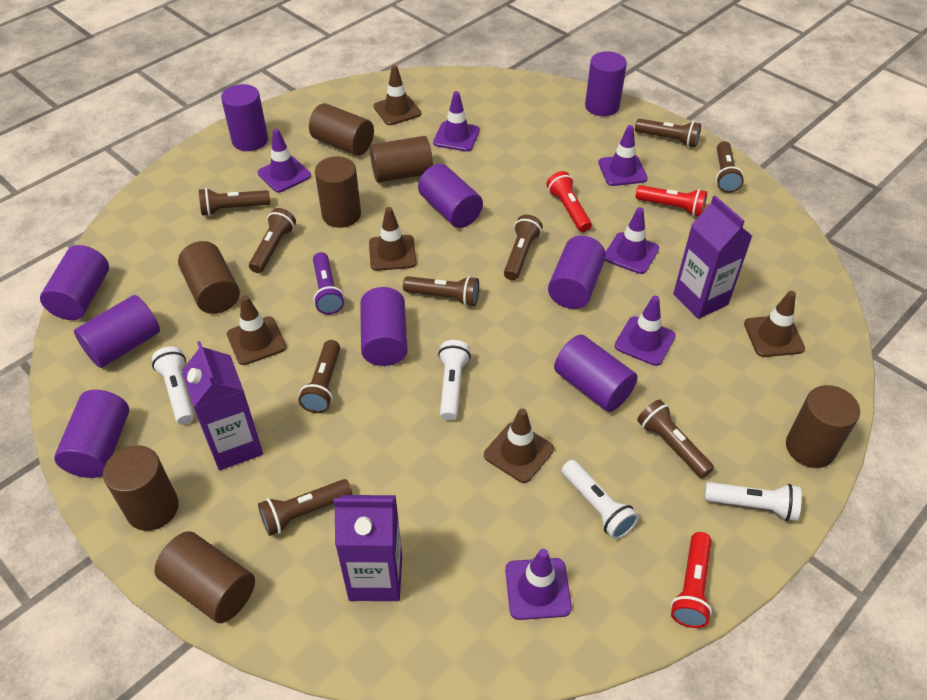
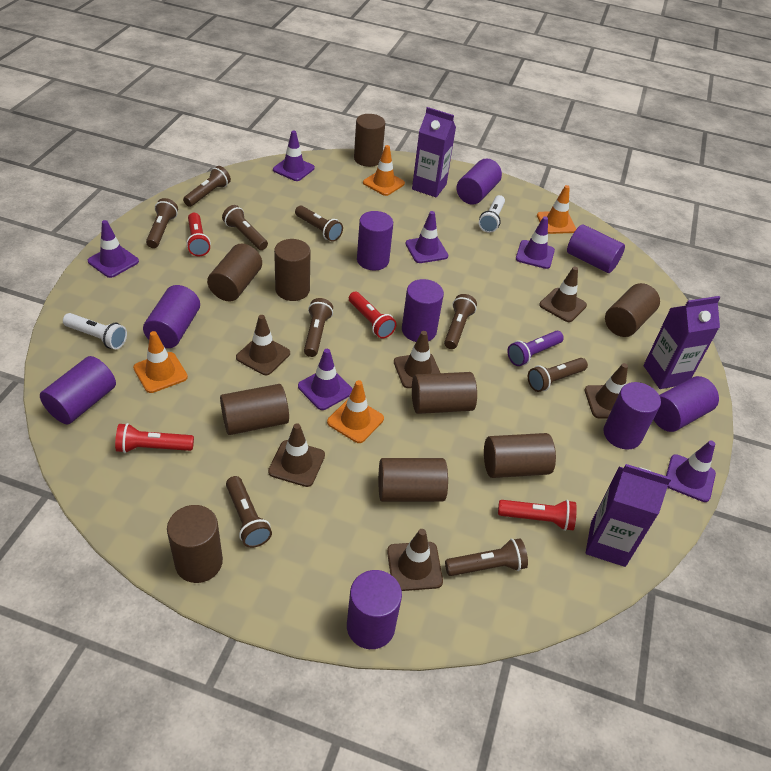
brown cylinder: 7 -> 9
brown traffic cone: 5 -> 6
orange traffic cone: 0 -> 4
red flashlight: 3 -> 4
white flashlight: 4 -> 2

